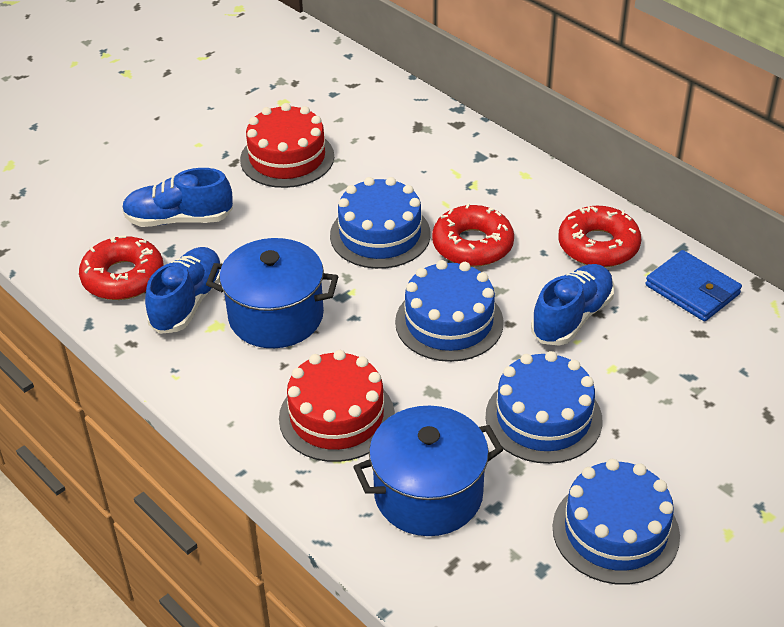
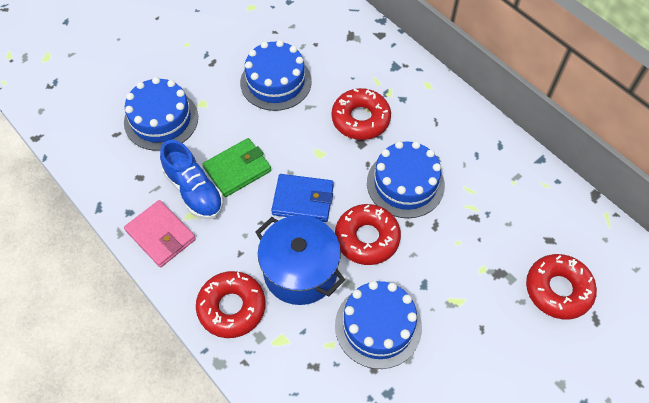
blue pot: 2 -> 1
blue shoe: 3 -> 1
green wallet: 0 -> 1
pink wallet: 0 -> 1
red cake: 2 -> 0
red donut: 3 -> 4

